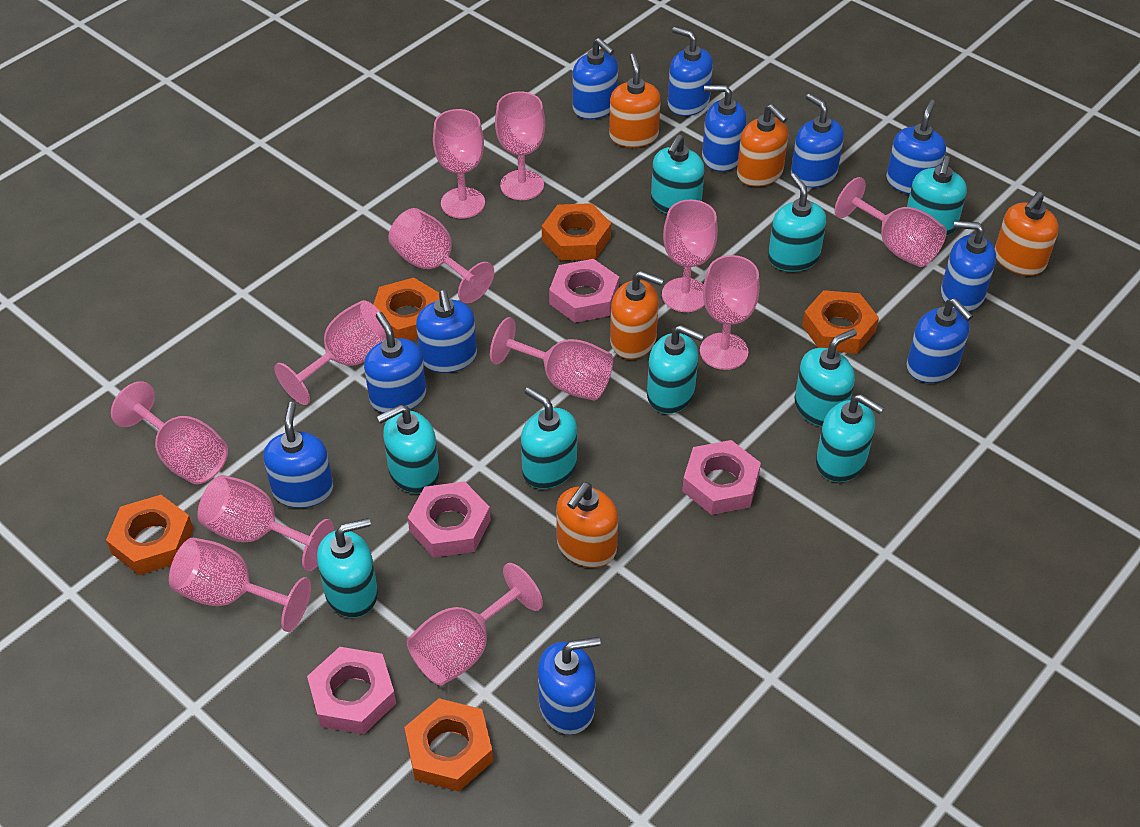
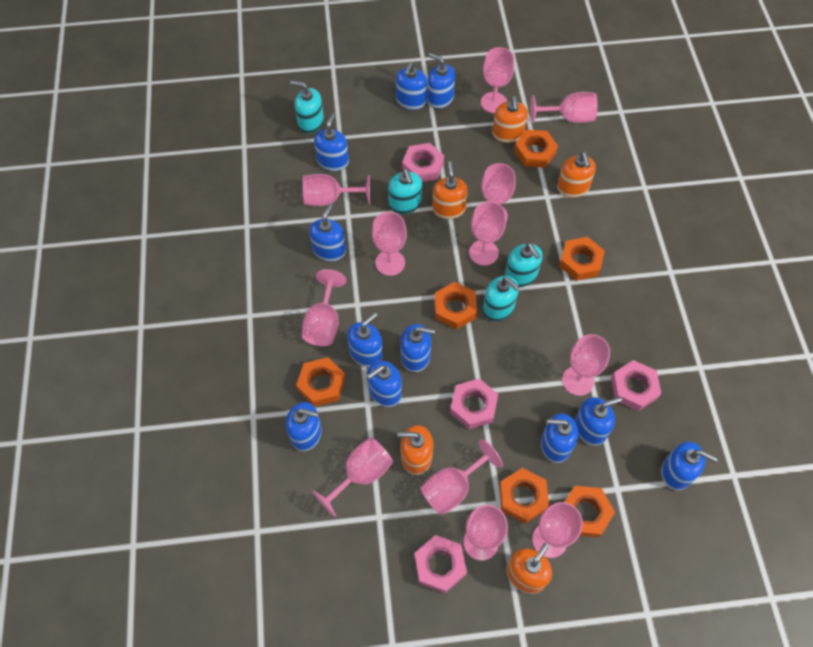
orange nut: 5 -> 6
turquoise soap dispenser: 9 -> 4

